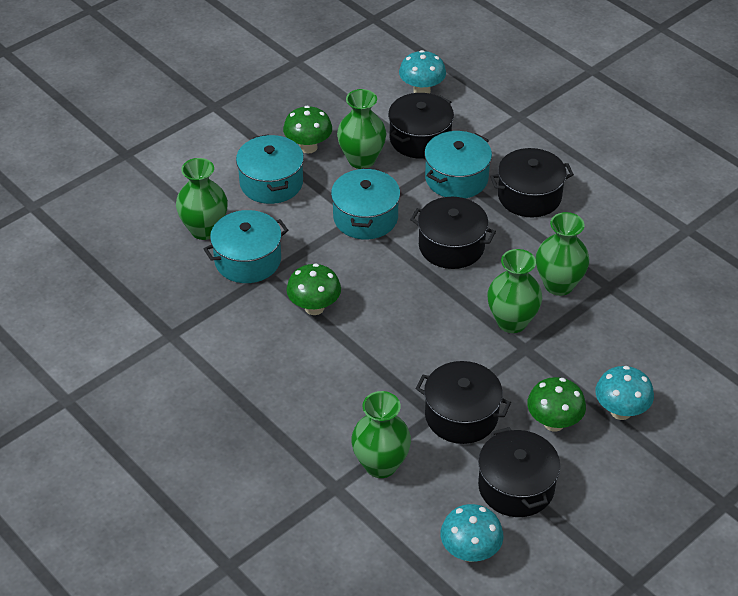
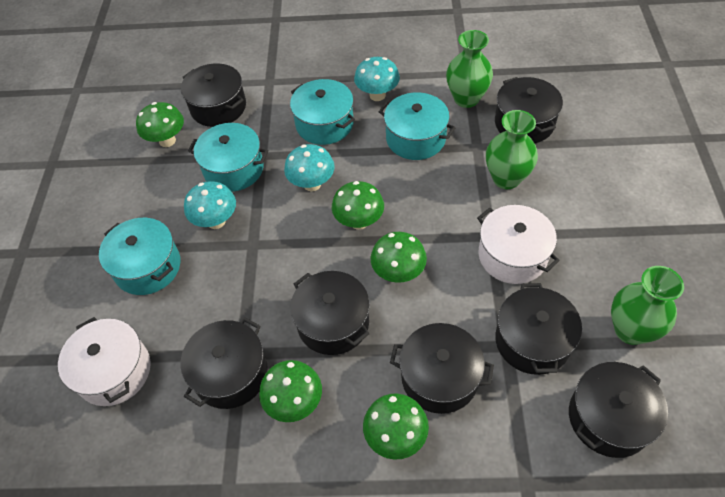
black pot: 5 -> 7
green mushroom: 3 -> 5
green vase: 5 -> 3
white pot: 0 -> 2

